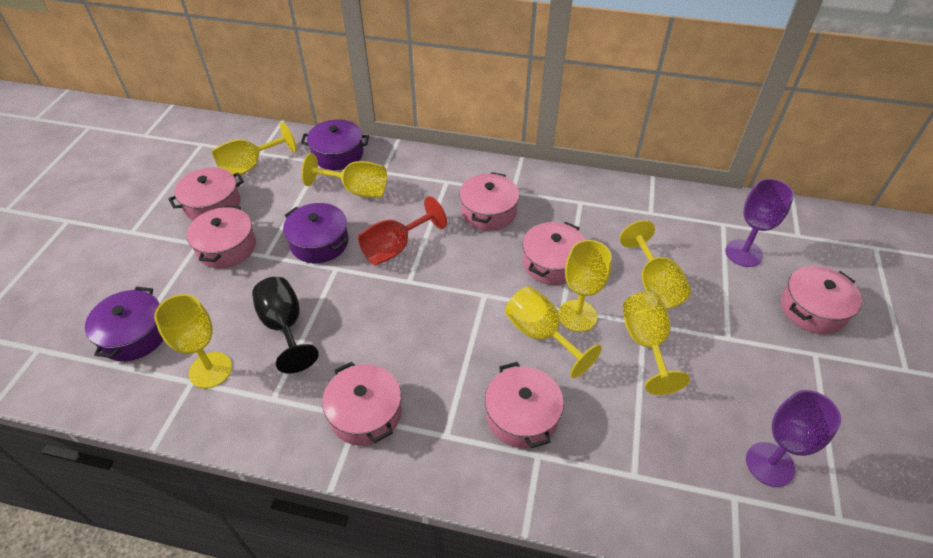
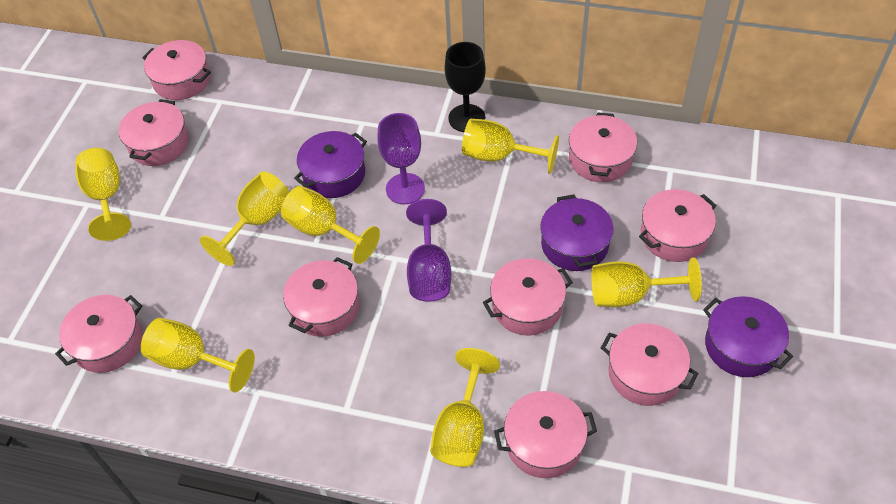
pink pot: 7 -> 9
red goblet: 1 -> 0

